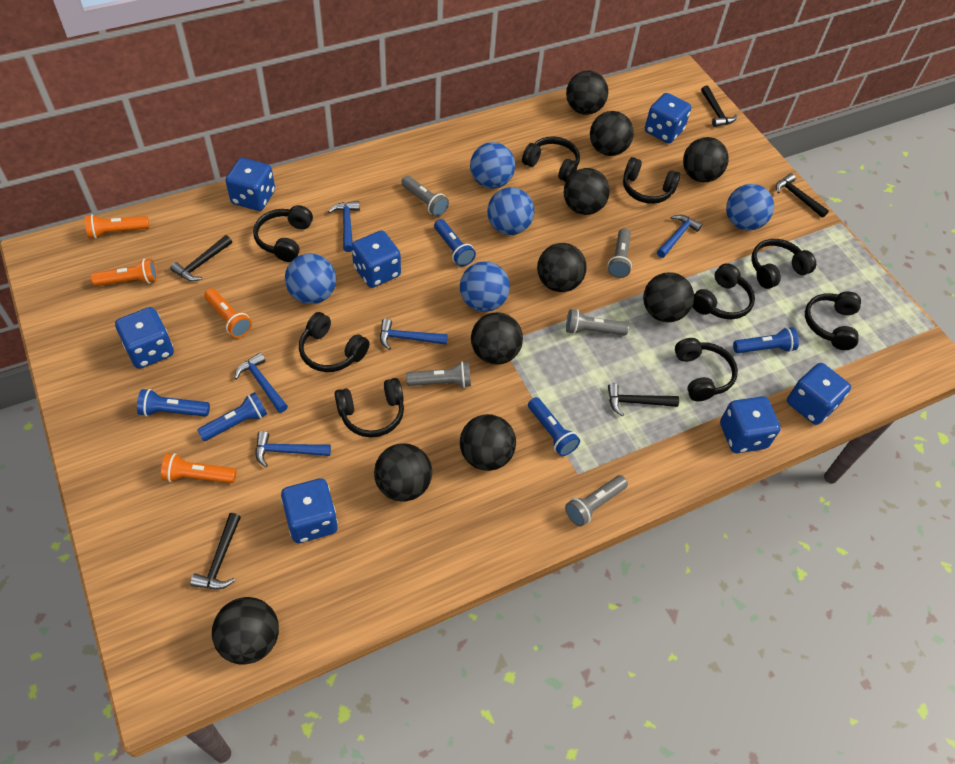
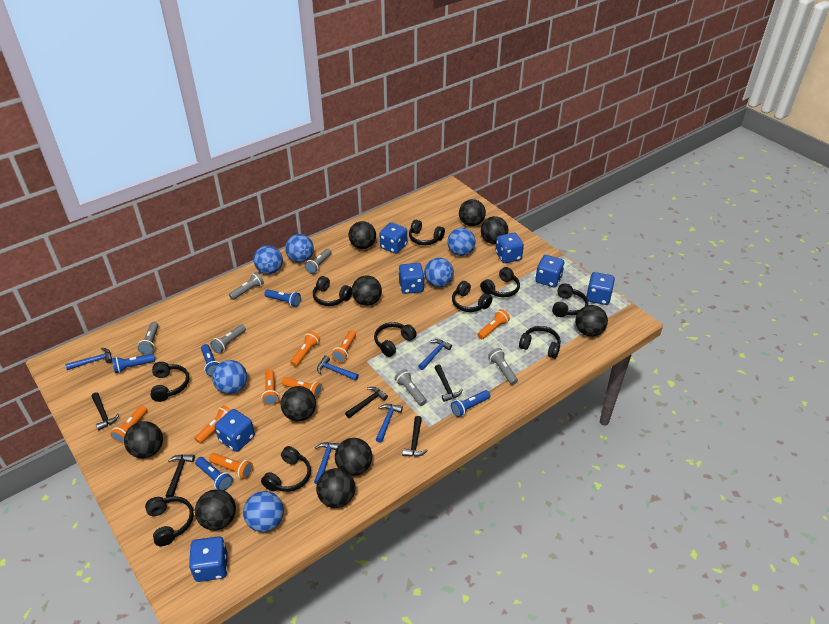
black headphones: 9 -> 10
blue ball: 5 -> 6
grey flashlight: 5 -> 6
orange flashlight: 4 -> 8

